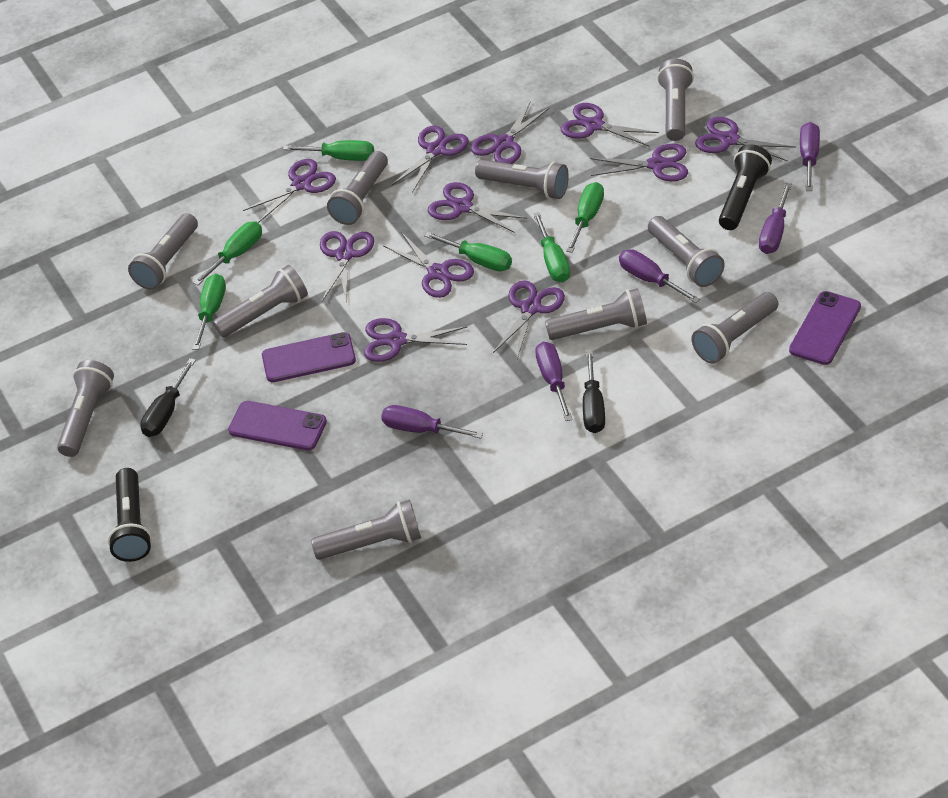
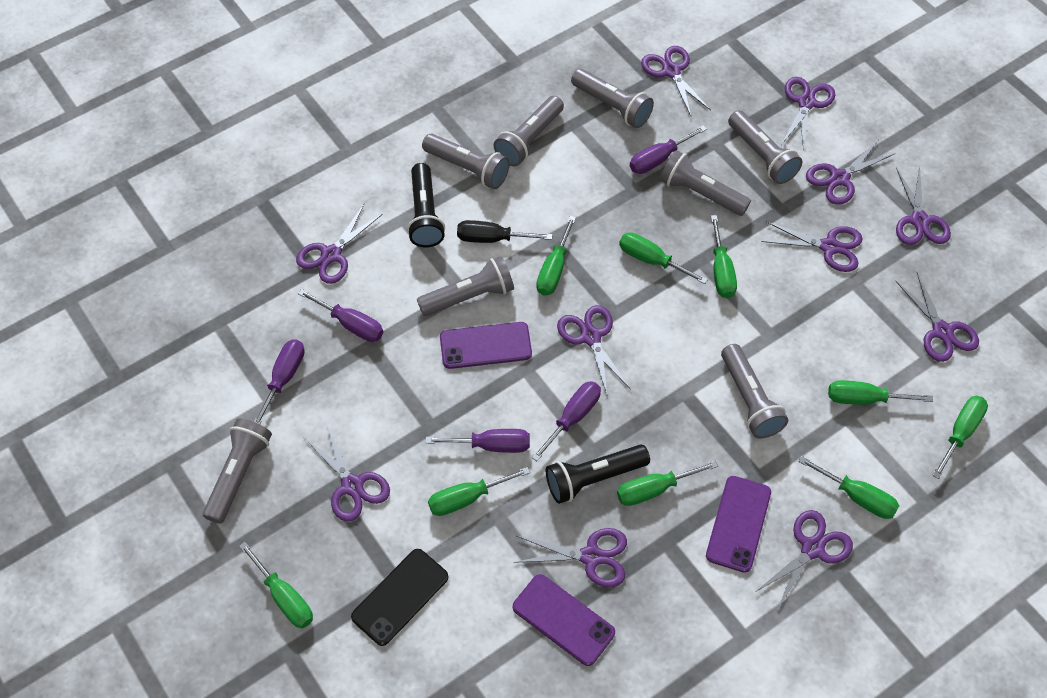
black phone: 0 -> 1
black screwdriver: 2 -> 1
green screwdriver: 6 -> 9
grey flashlight: 10 -> 8

